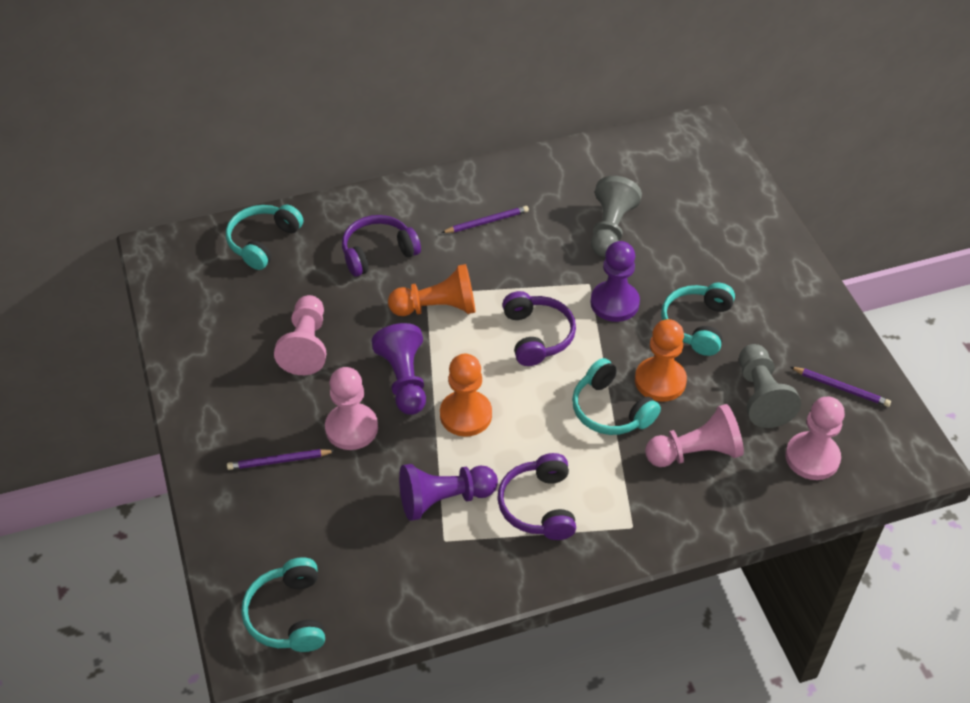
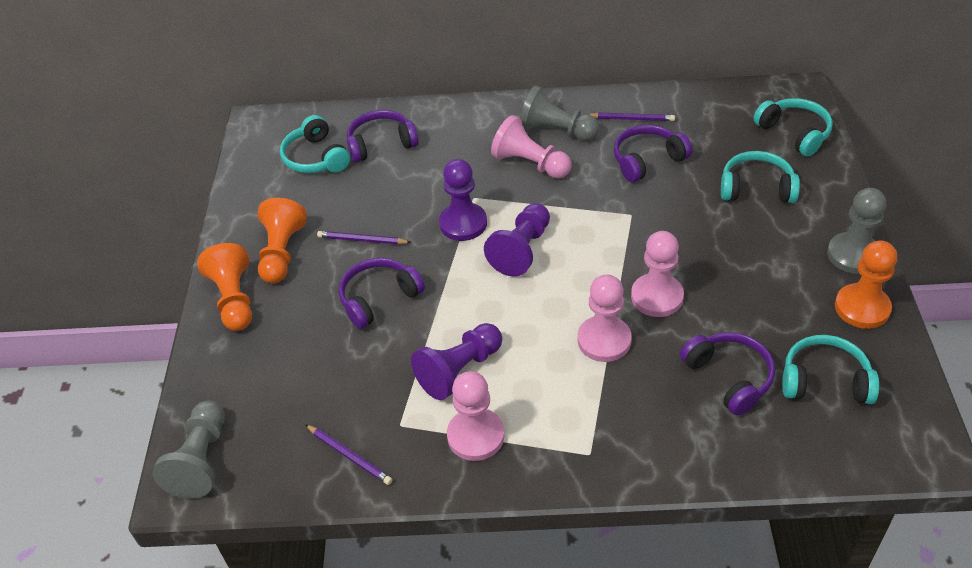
grey pawn: 2 -> 3
purple headphones: 3 -> 4

